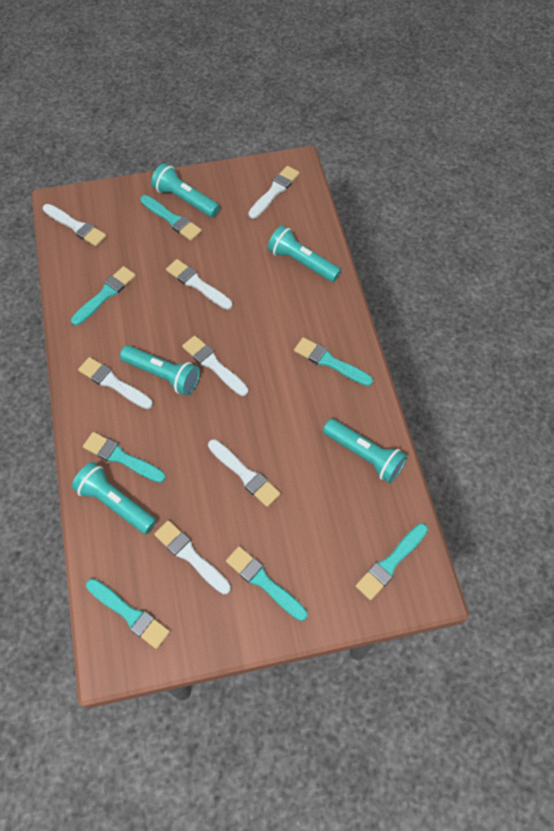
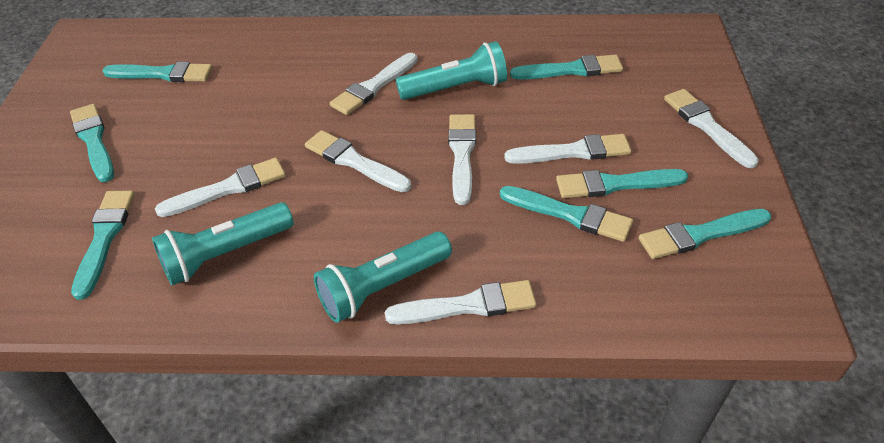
turquoise flashlight: 5 -> 3

